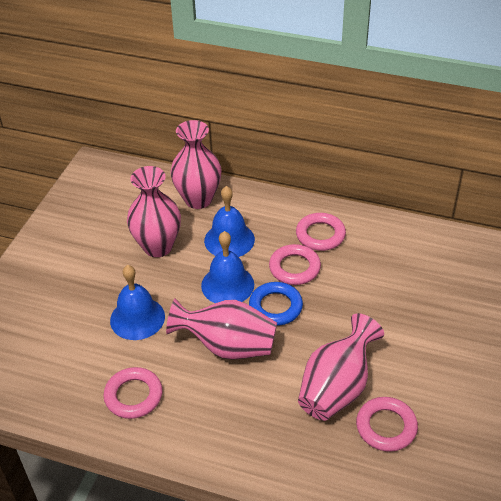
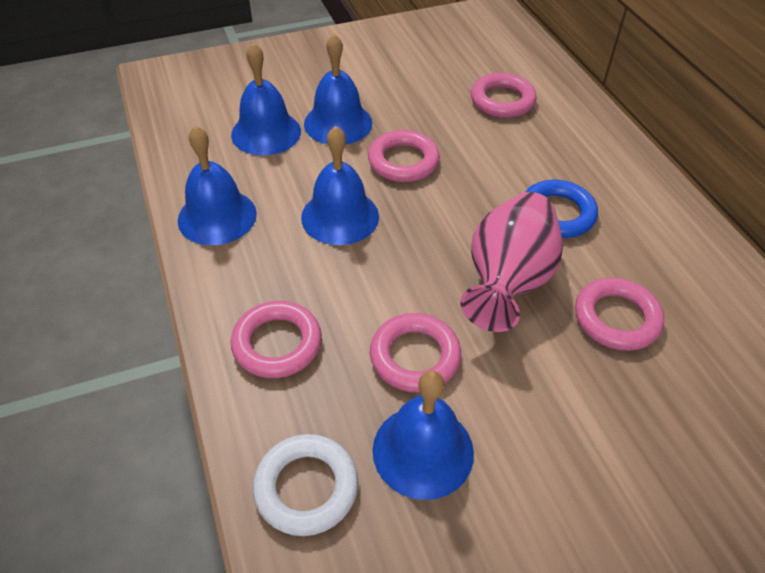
blue bell: 3 -> 5
pink ring: 4 -> 5
pink vase: 4 -> 1
white ring: 0 -> 1

